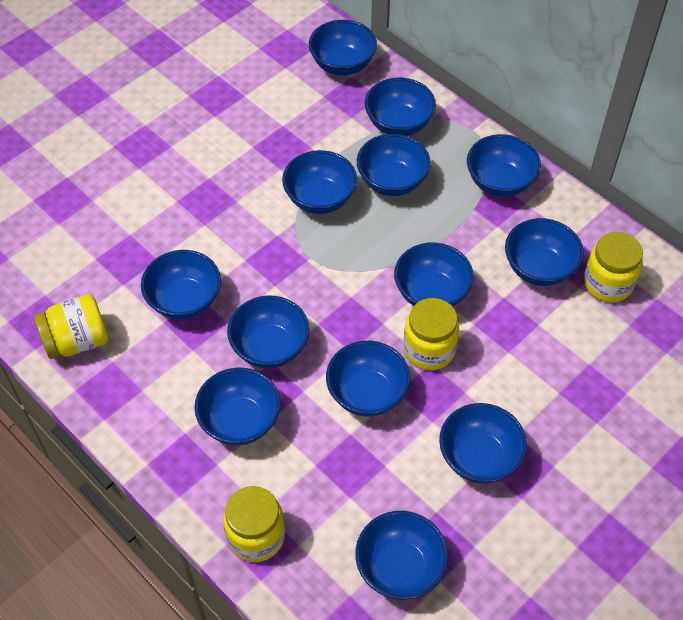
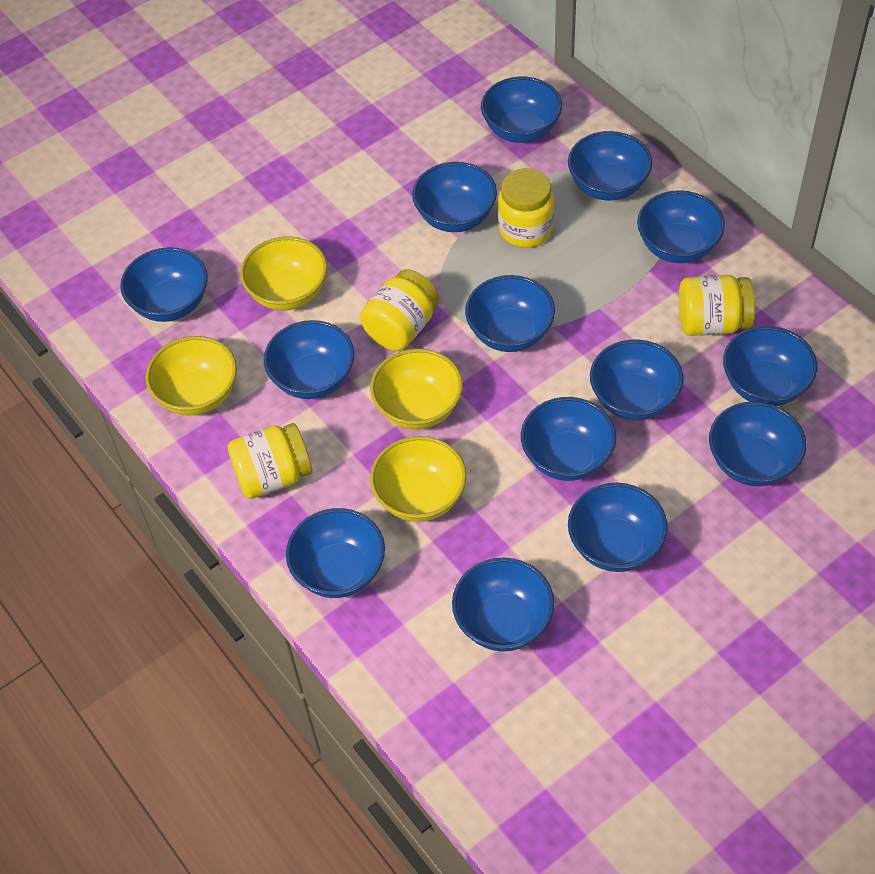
blue bowl: 13 -> 14
yellow bowl: 0 -> 4

